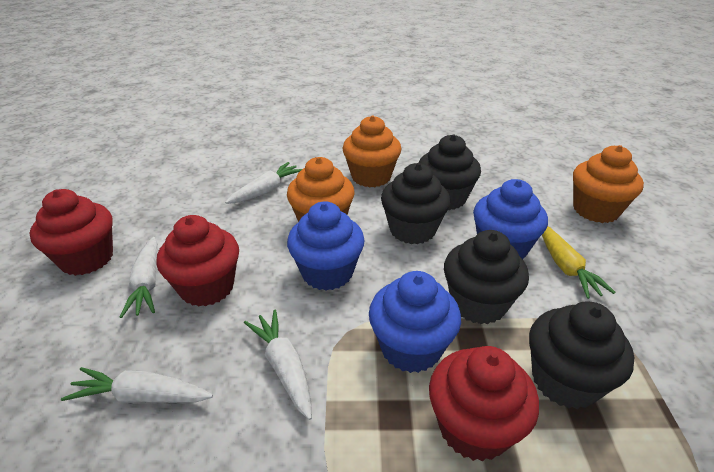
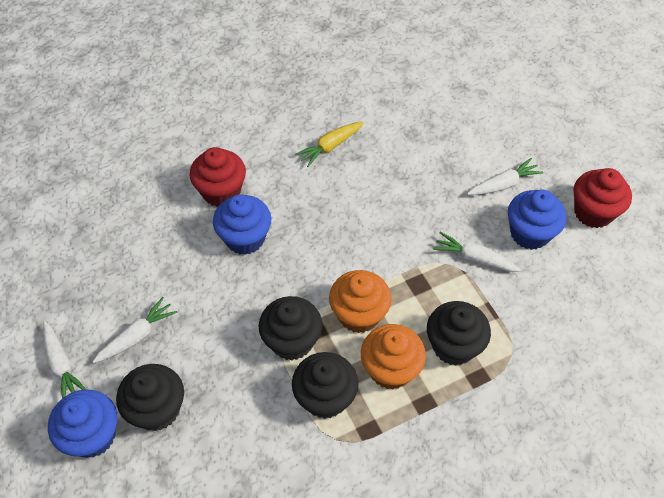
orange cupcake: 3 -> 2
red cupcake: 3 -> 2

